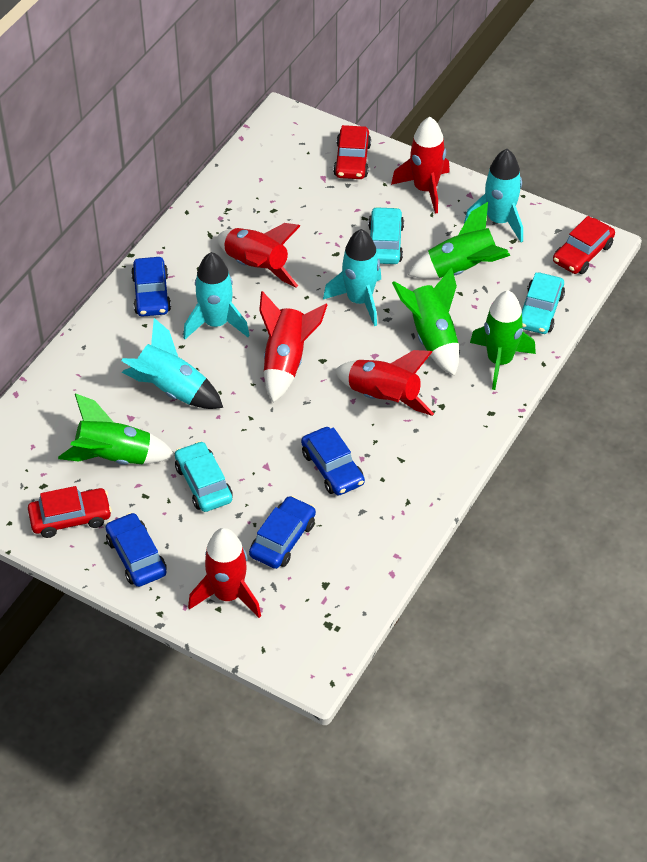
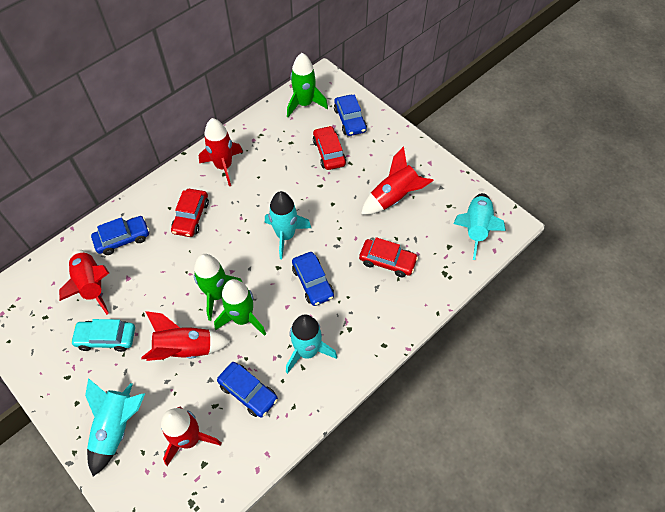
green rocket: 4 -> 3
turquoise car: 3 -> 1

